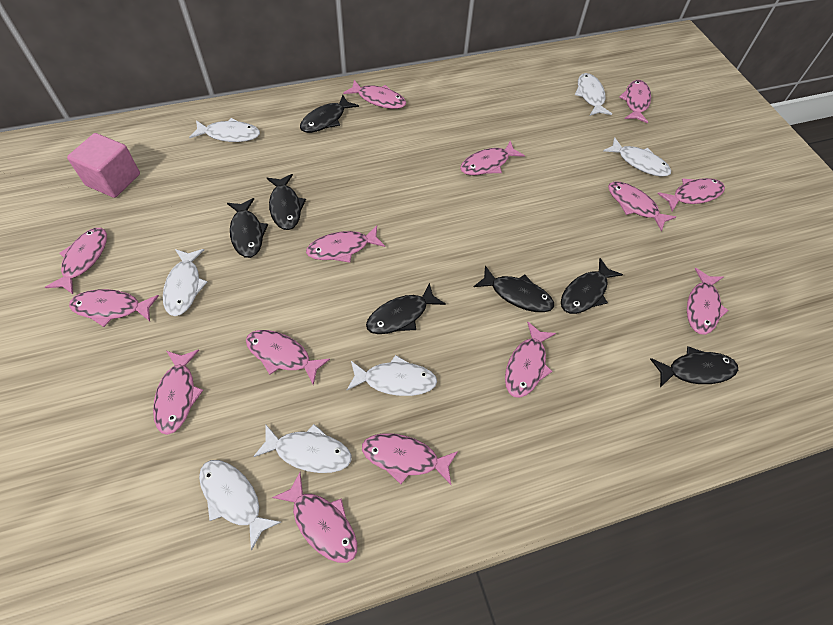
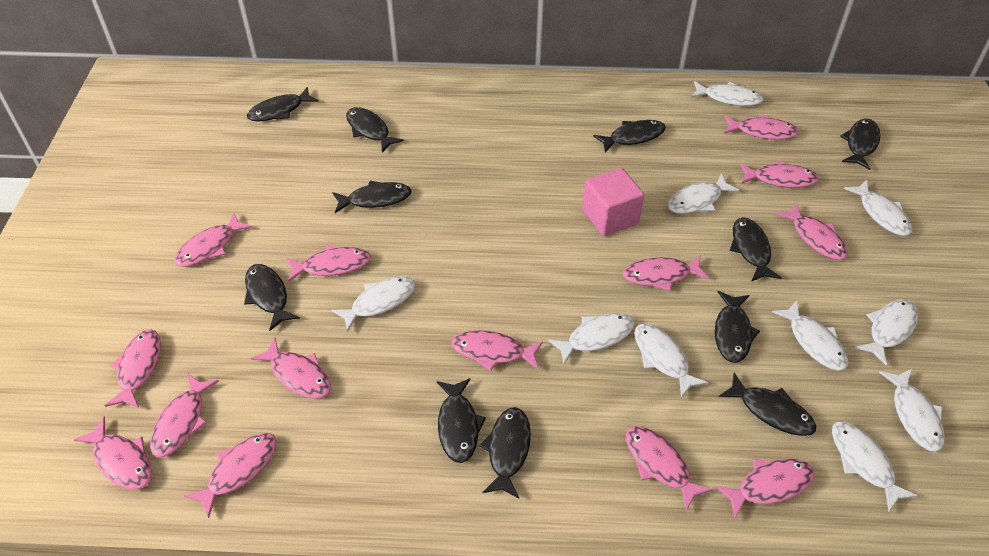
black fish: 7 -> 11
white fish: 7 -> 10

